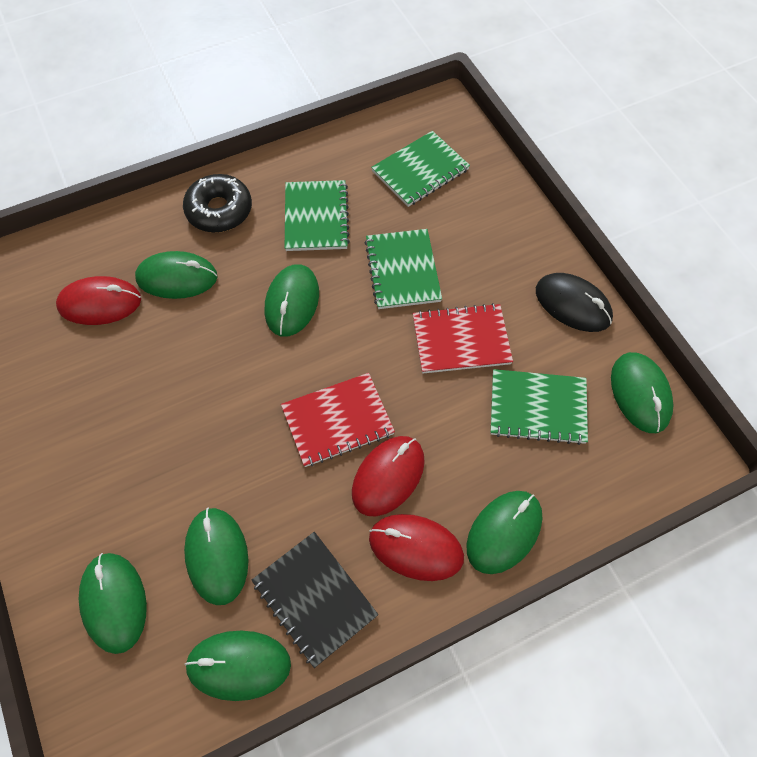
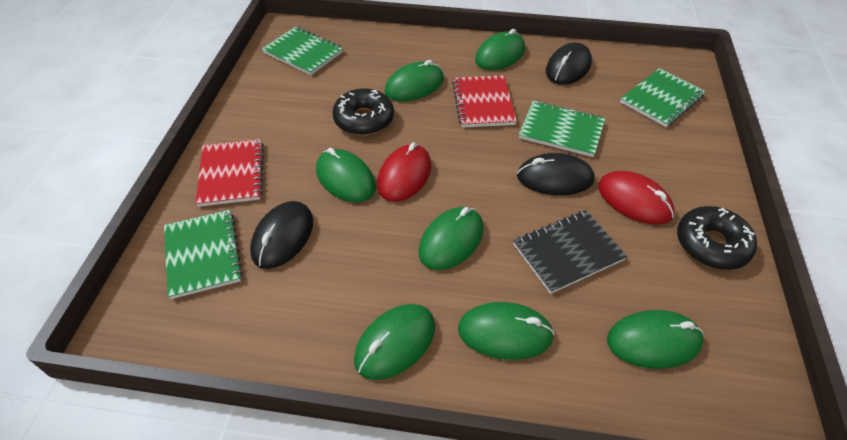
black donut: 1 -> 2
black mouse: 1 -> 3
red mouse: 3 -> 2

